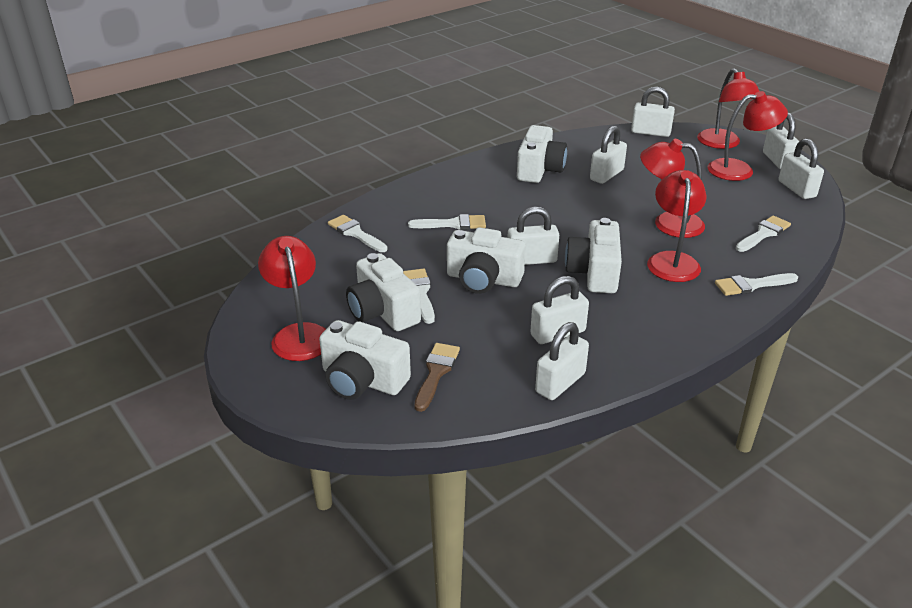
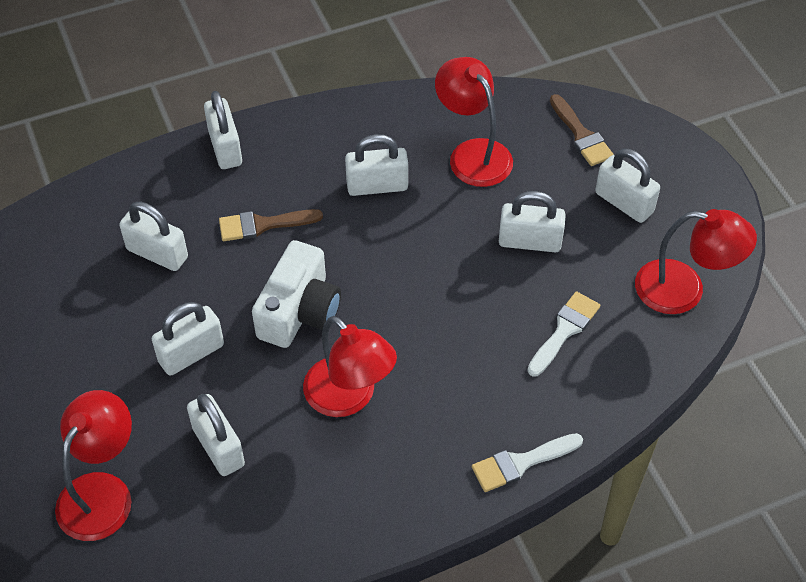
brown brush: 1 -> 2
red lamp: 5 -> 4
white brush: 5 -> 2
white camera: 5 -> 1

